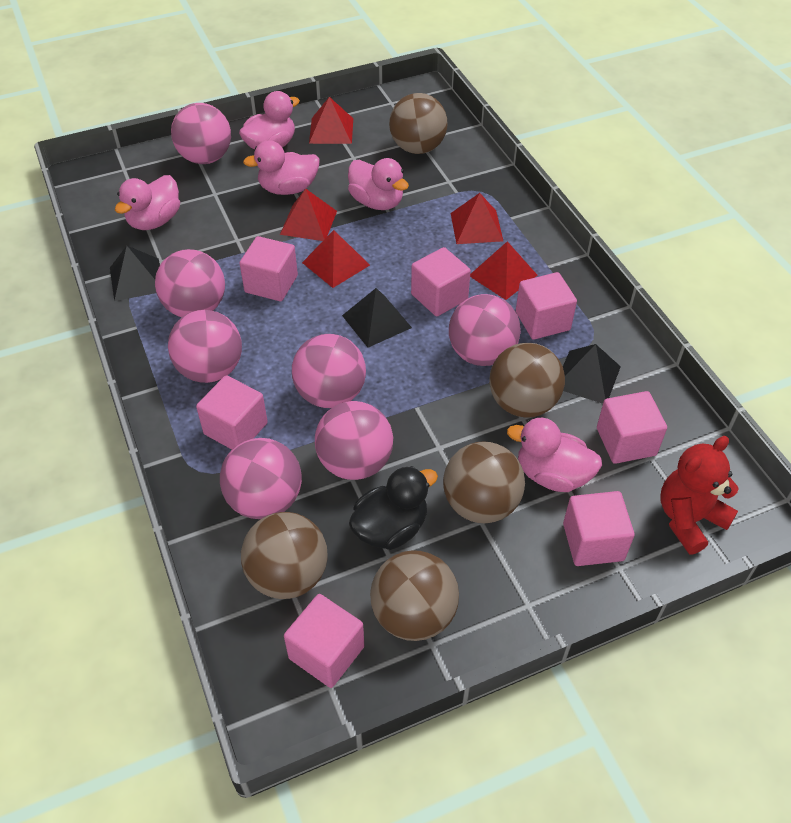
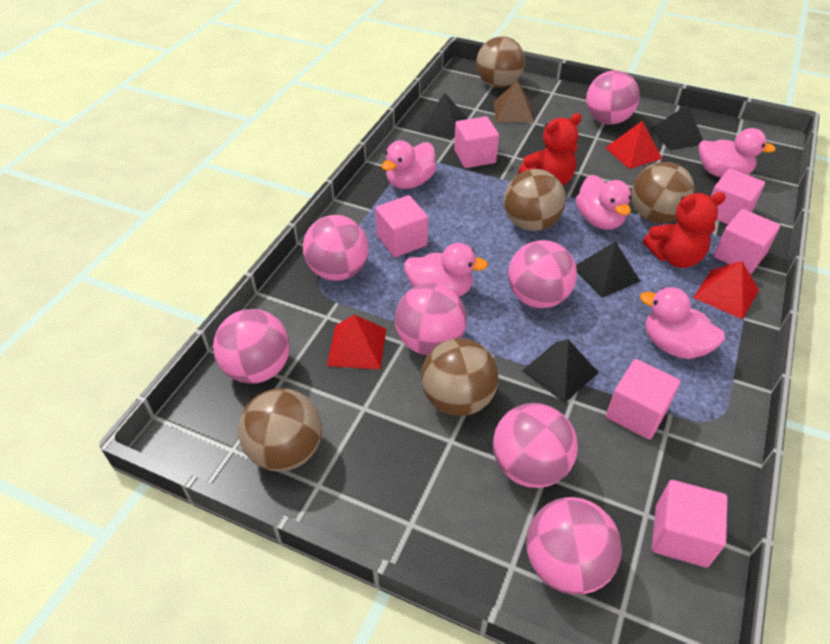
black duck: 1 -> 0
black pyramid: 3 -> 4
brown pyramid: 0 -> 1
pink cube: 7 -> 6
red pyramid: 5 -> 3
red teddy bear: 1 -> 2

